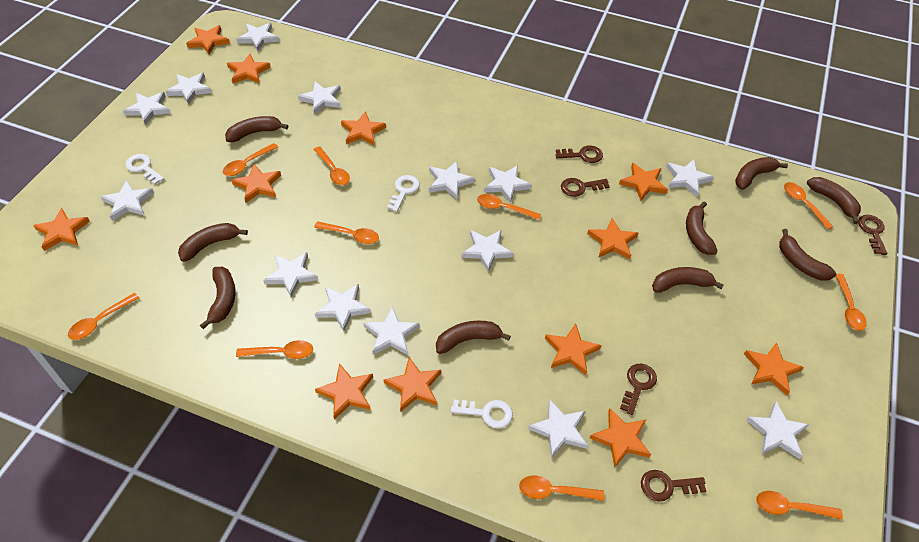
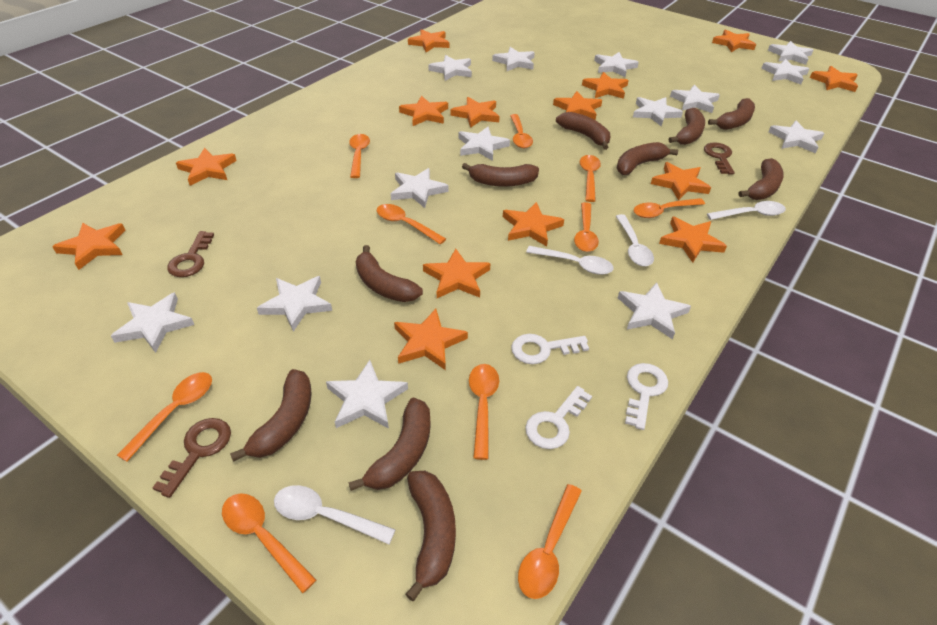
brown banana: 9 -> 10
brown key: 5 -> 3
orange star: 12 -> 14
white spoon: 0 -> 4

